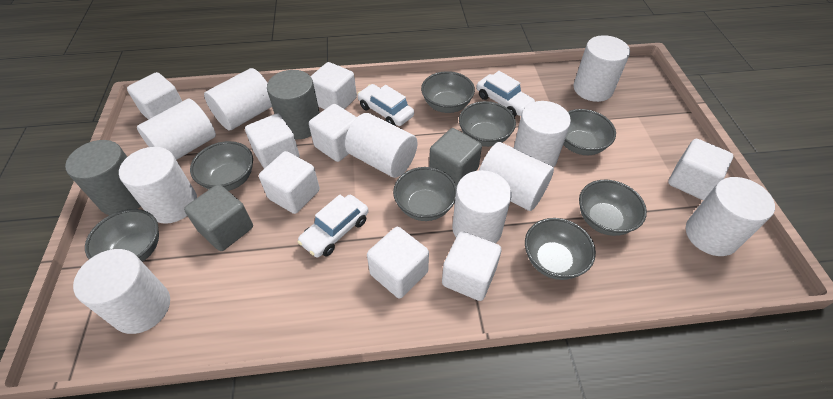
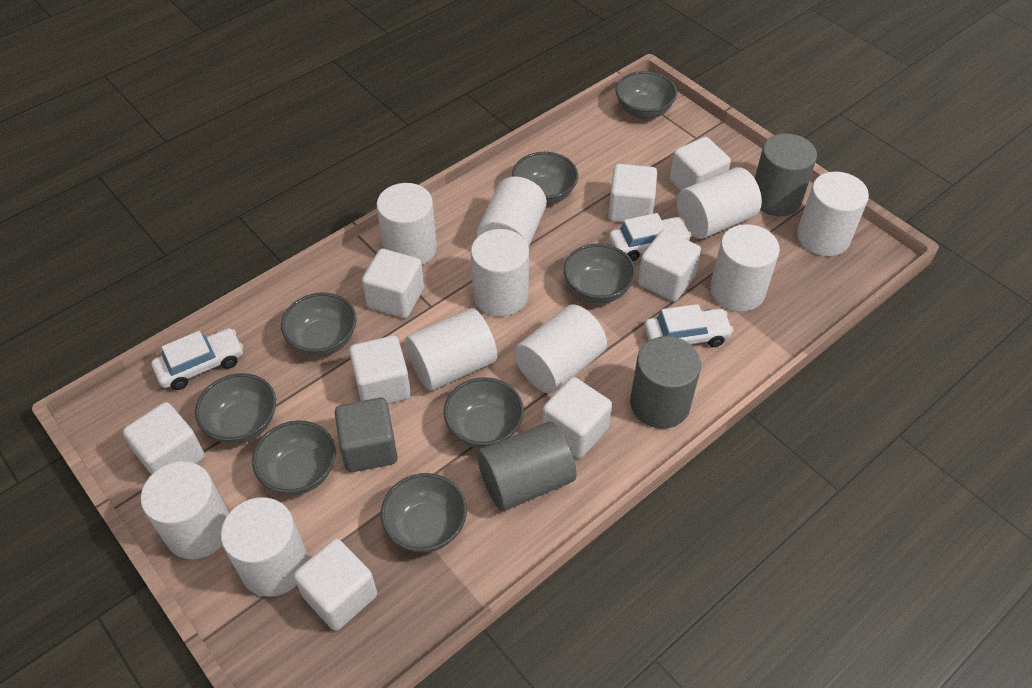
grey cube: 2 -> 1
grey cylinder: 2 -> 3

